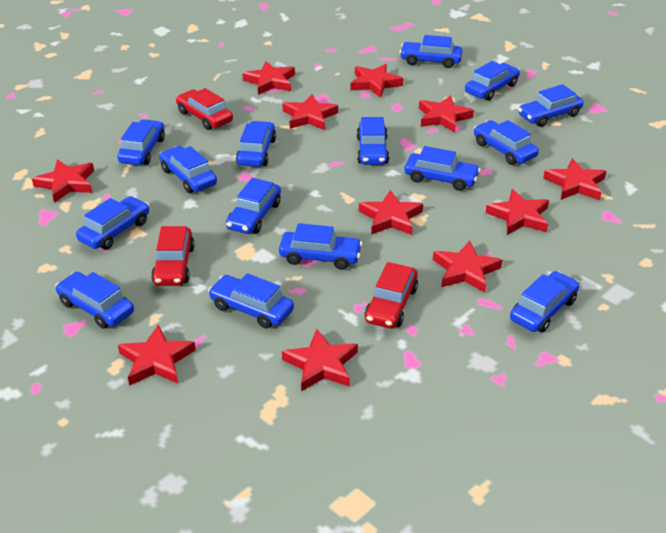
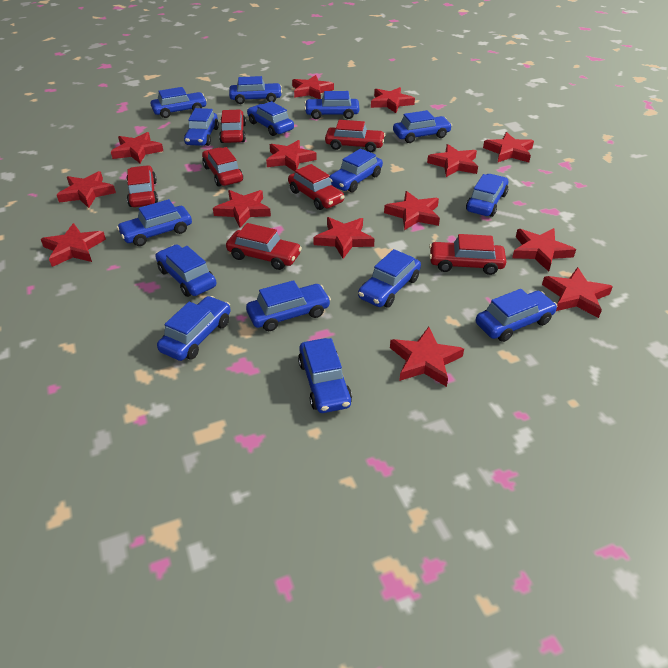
red car: 3 -> 7
red star: 11 -> 14

